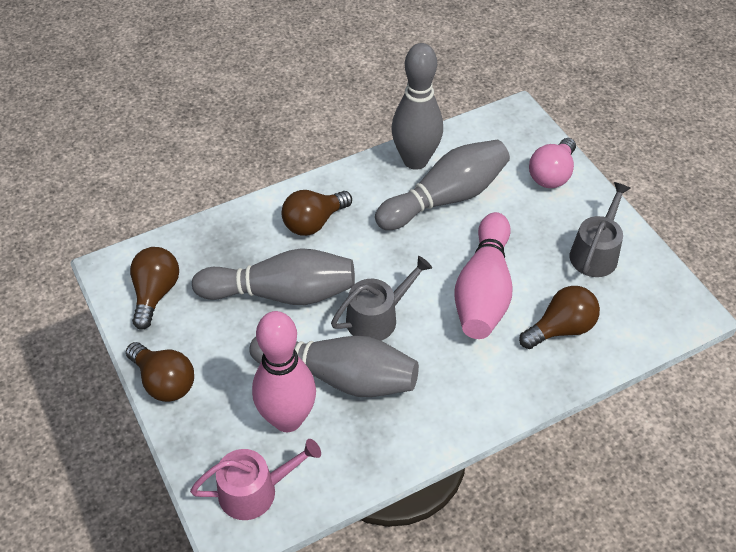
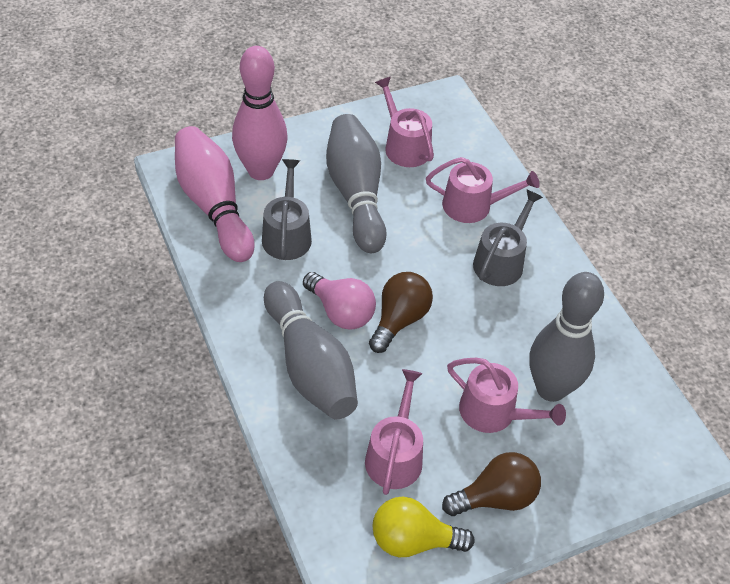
brown light bulb: 4 -> 2
grey bowling pin: 4 -> 3
pink watering can: 1 -> 4
yellow light bulb: 0 -> 1

